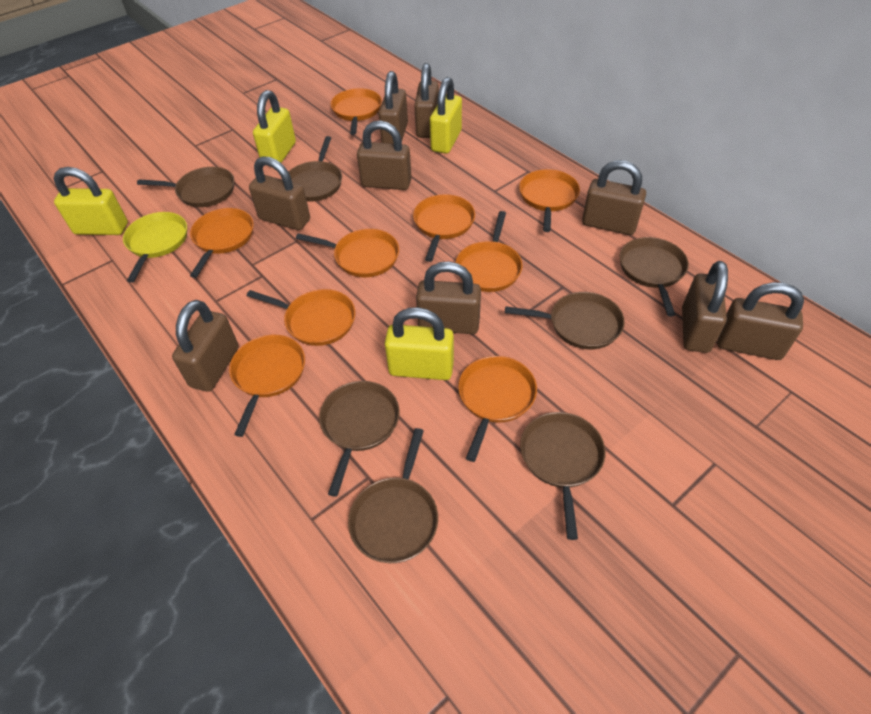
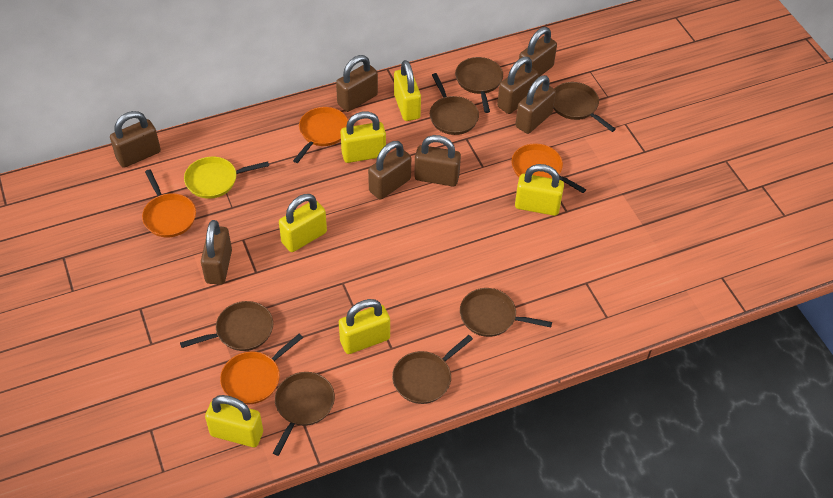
brown padlock: 9 -> 8
orange pan: 9 -> 4
yellow padlock: 4 -> 6

